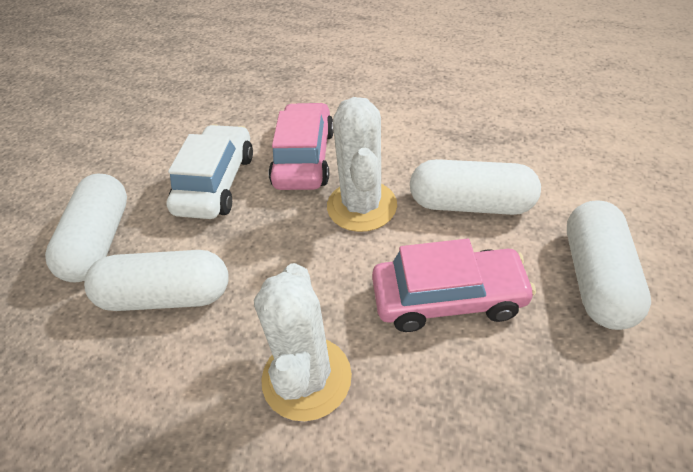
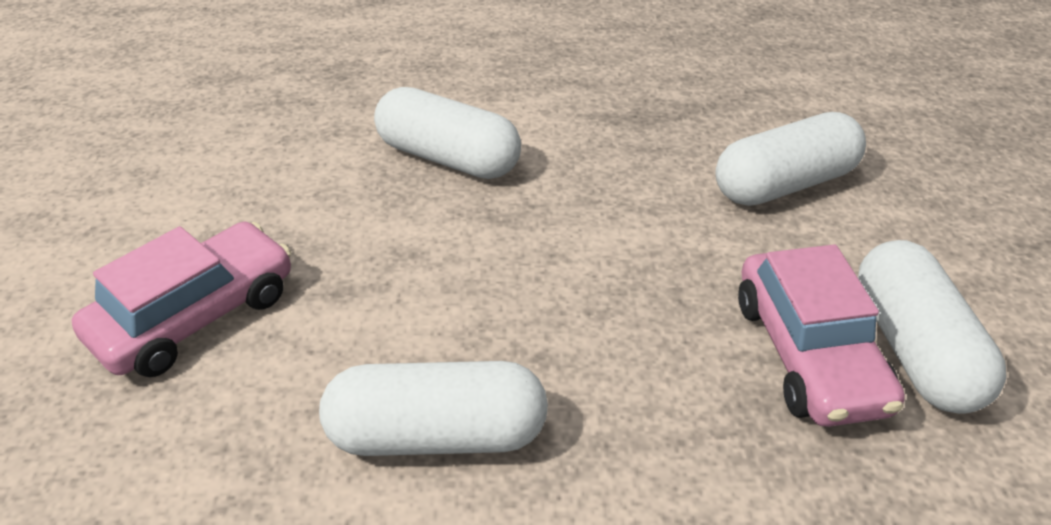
white cactus: 2 -> 0
white car: 1 -> 0

